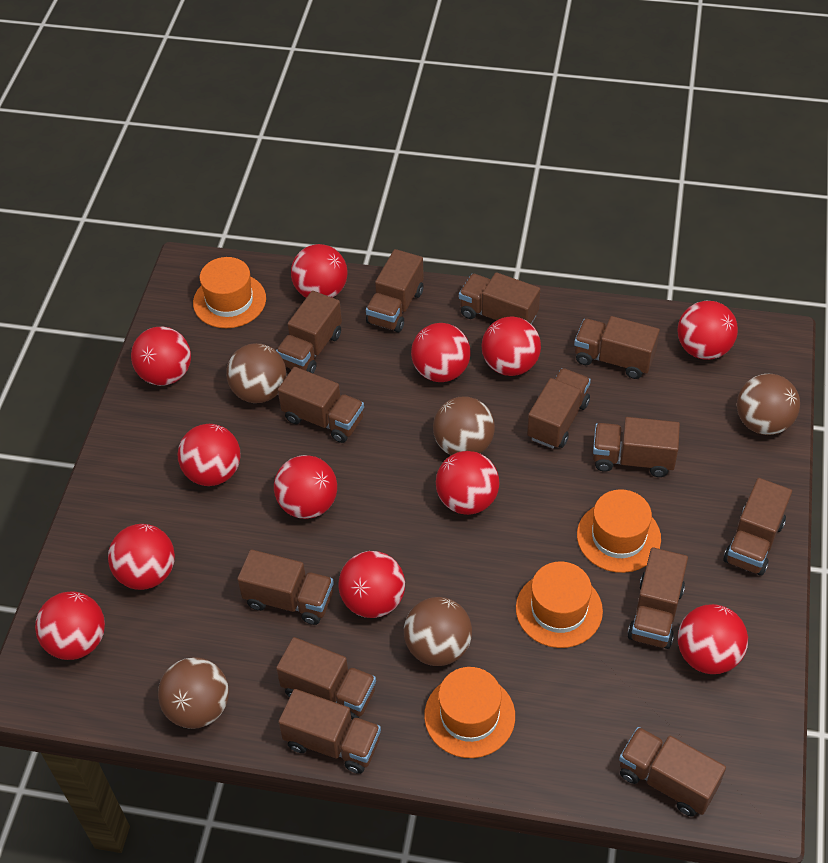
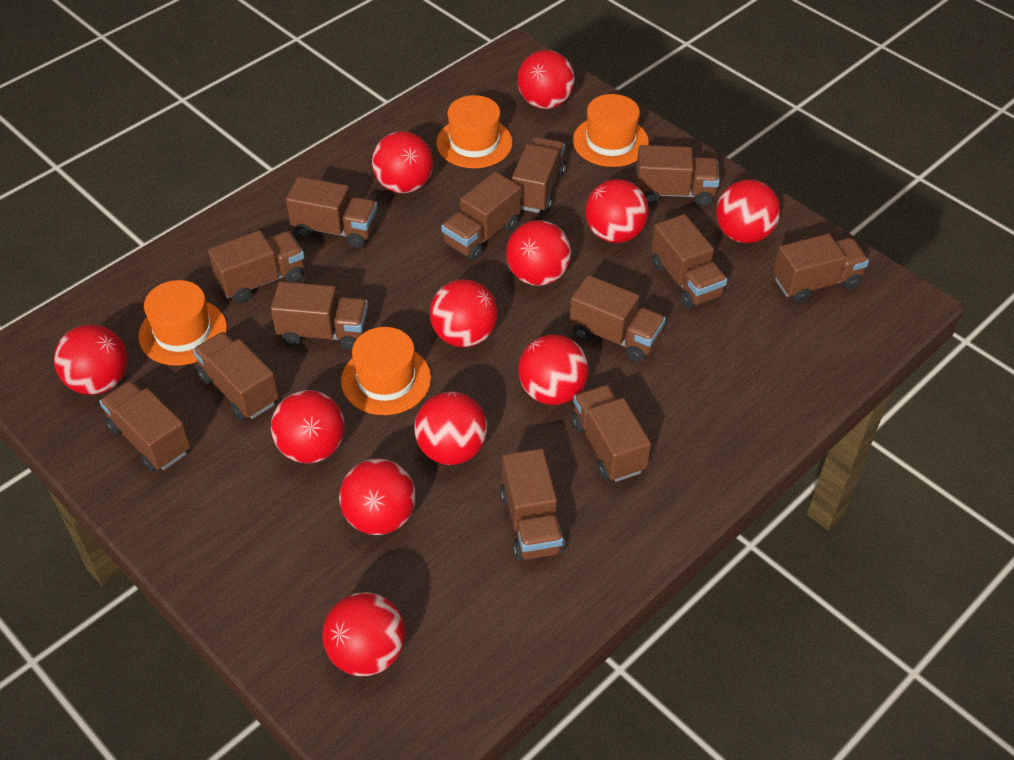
brown ball: 5 -> 0

